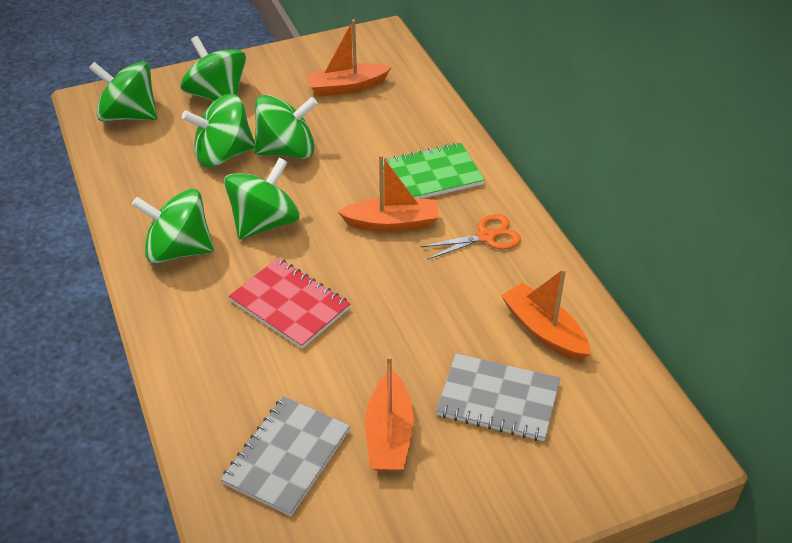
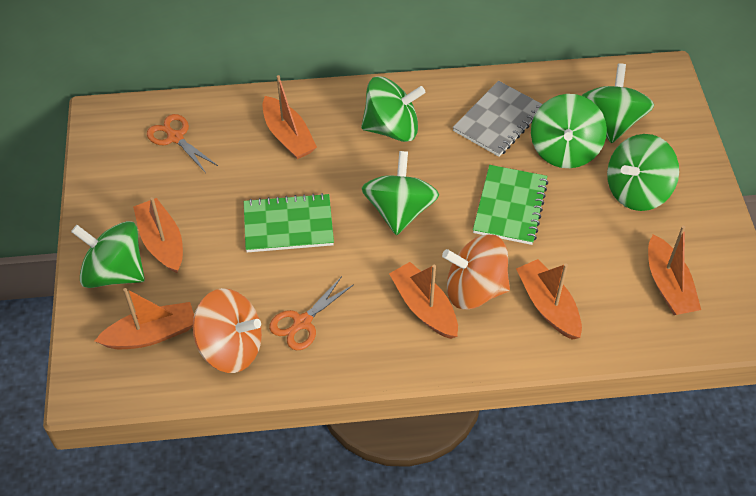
green notebook: 1 -> 2
grey notebook: 2 -> 1
orange boat: 4 -> 6
orange scissors: 1 -> 2
orange spinning top: 0 -> 2
red notebook: 1 -> 0

